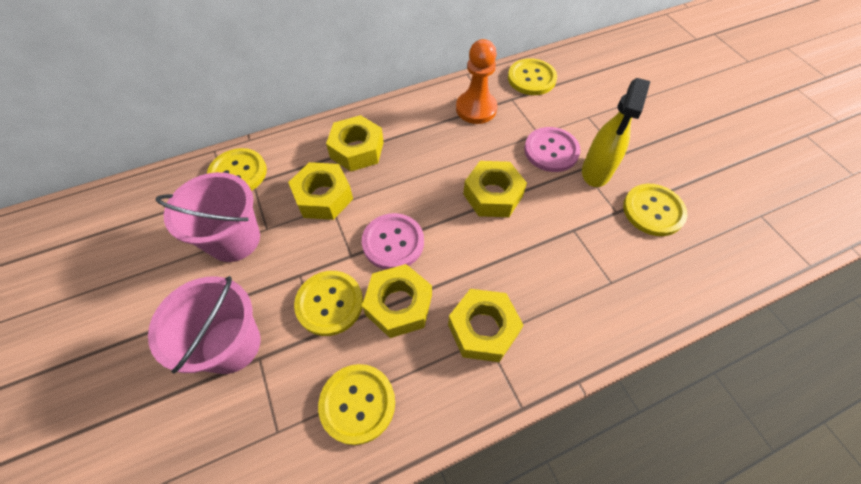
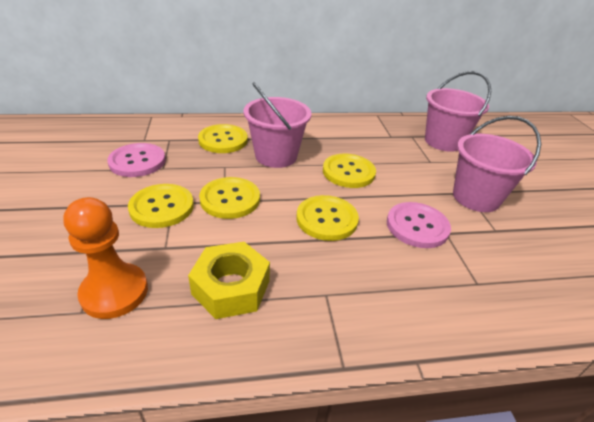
pink bucket: 2 -> 3
yellow nut: 5 -> 1
yellow spray bottle: 1 -> 0

